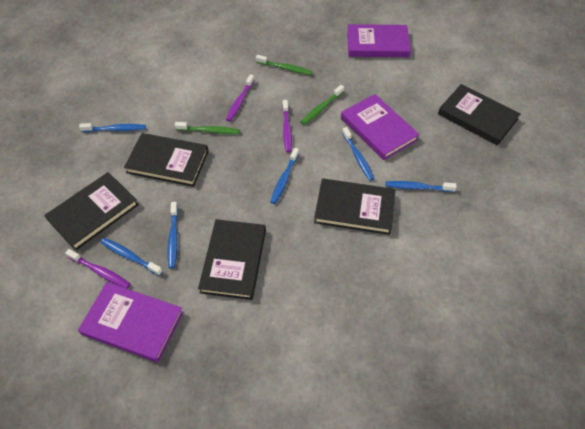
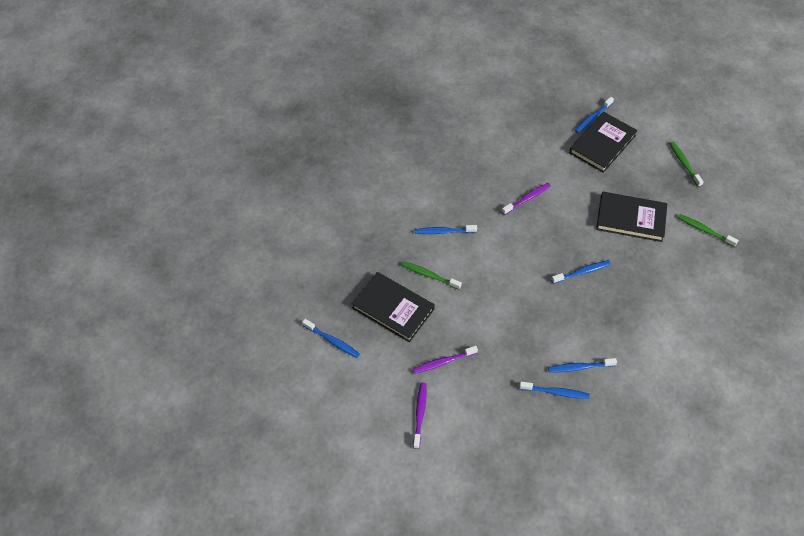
black book: 5 -> 3
purple book: 3 -> 0

